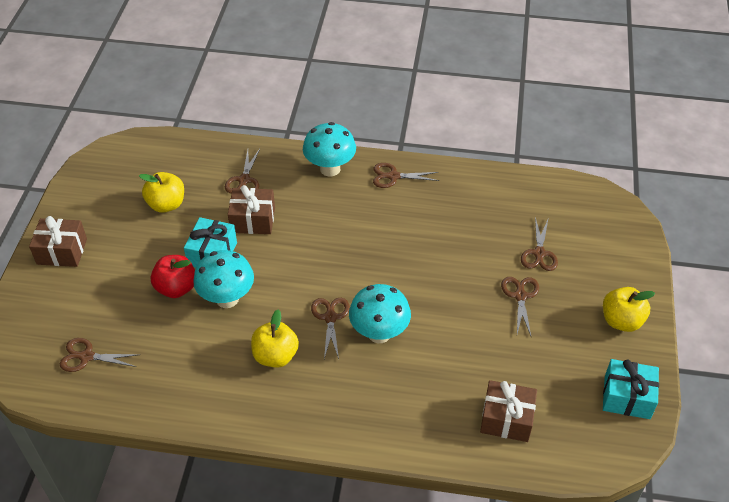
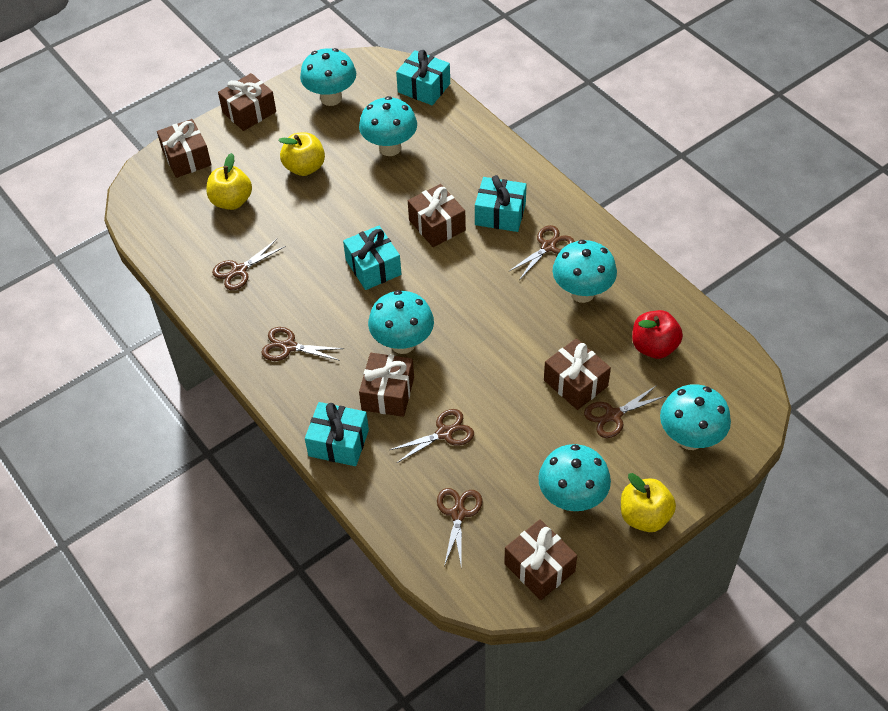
brown gift: 3 -> 6
turquoise gift: 2 -> 4
turquoise mushroom: 3 -> 6

